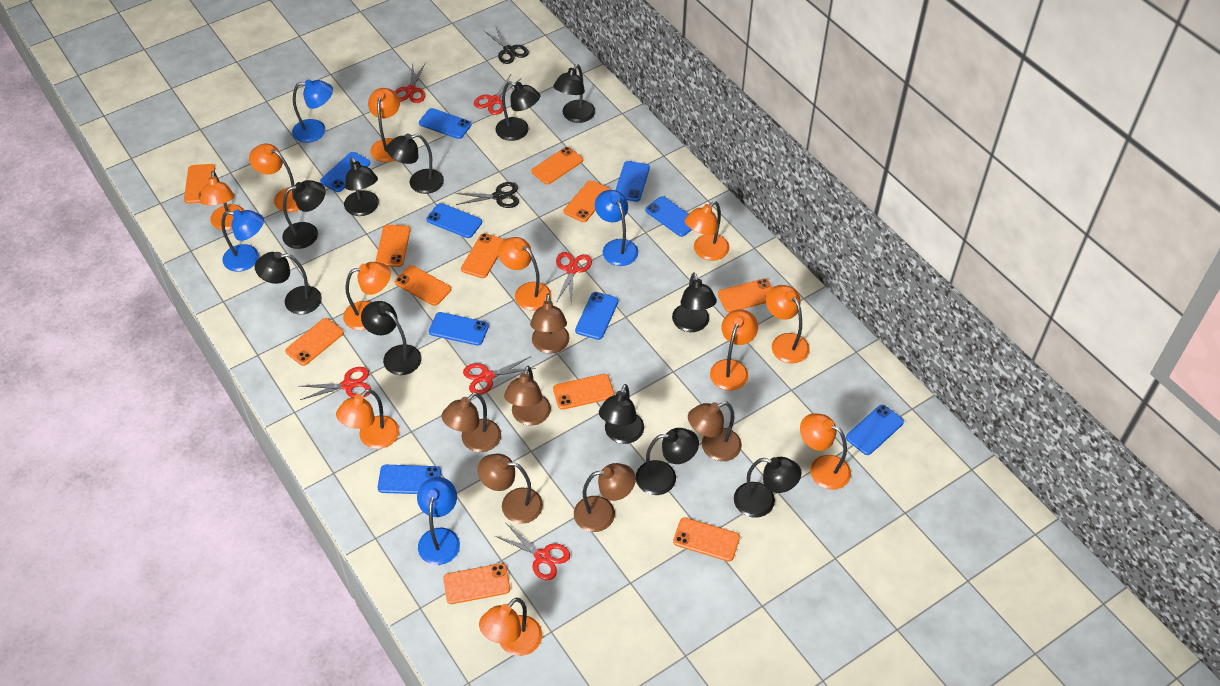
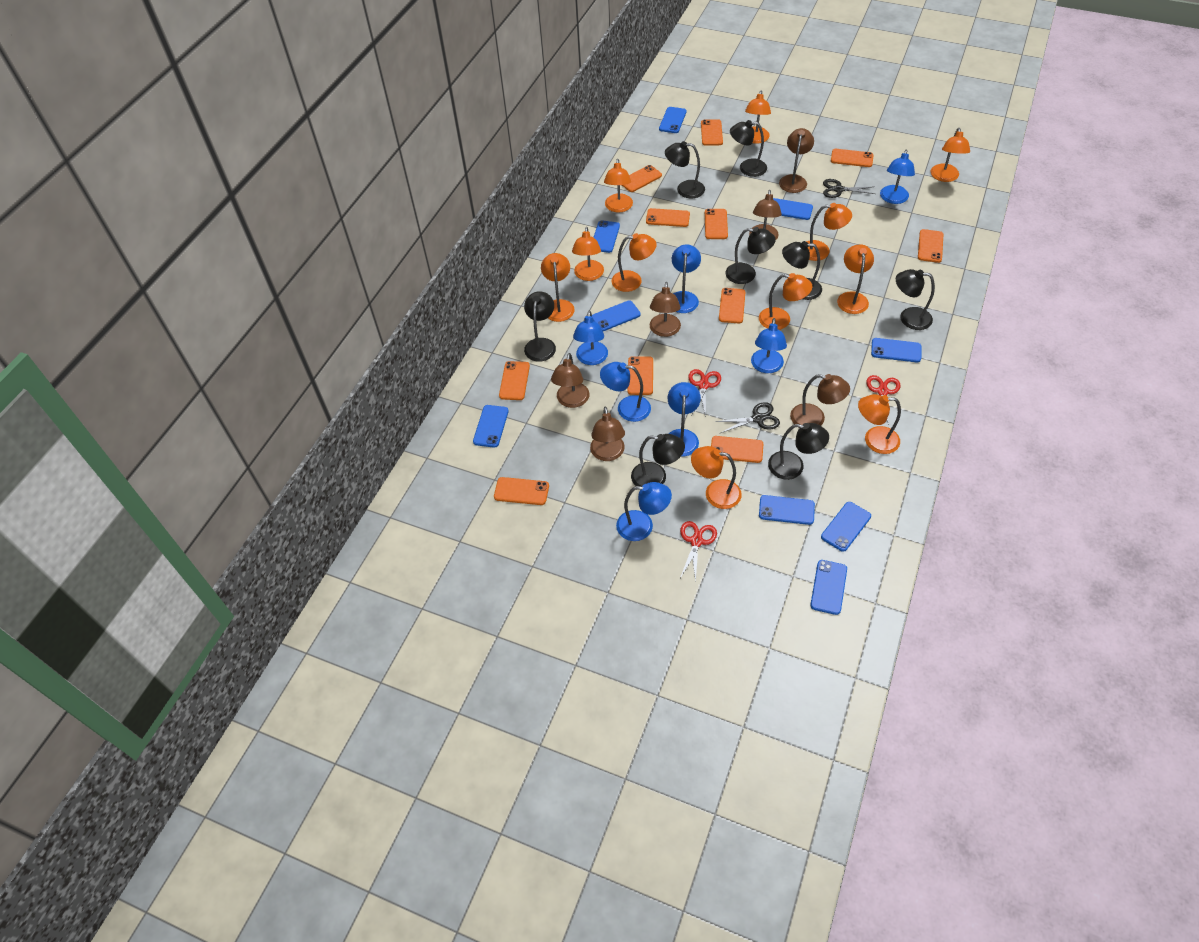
black lamp: 11 -> 8
blue lamp: 4 -> 7
red scissors: 6 -> 3

